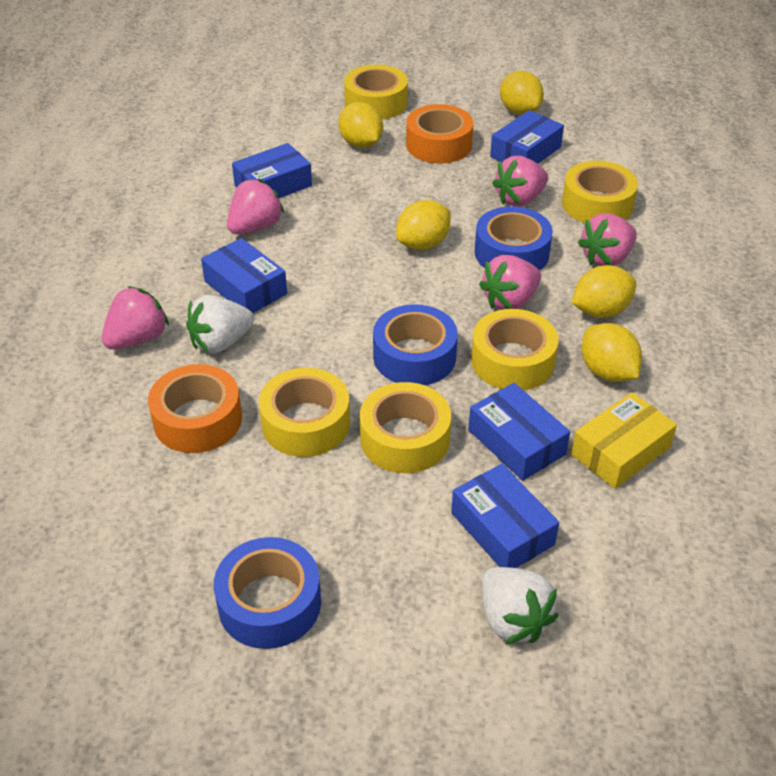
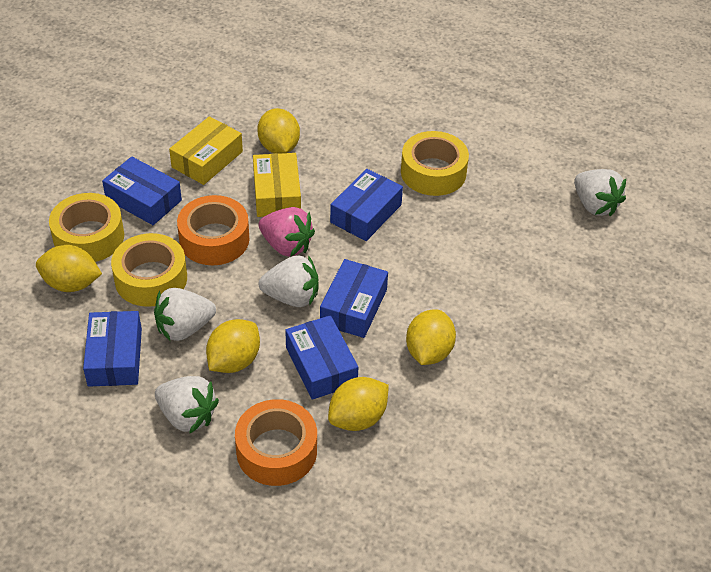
blue tape: 3 -> 0
pink strawberry: 5 -> 1
white strawberry: 2 -> 4
yellow box: 1 -> 2
yellow tape: 5 -> 3

